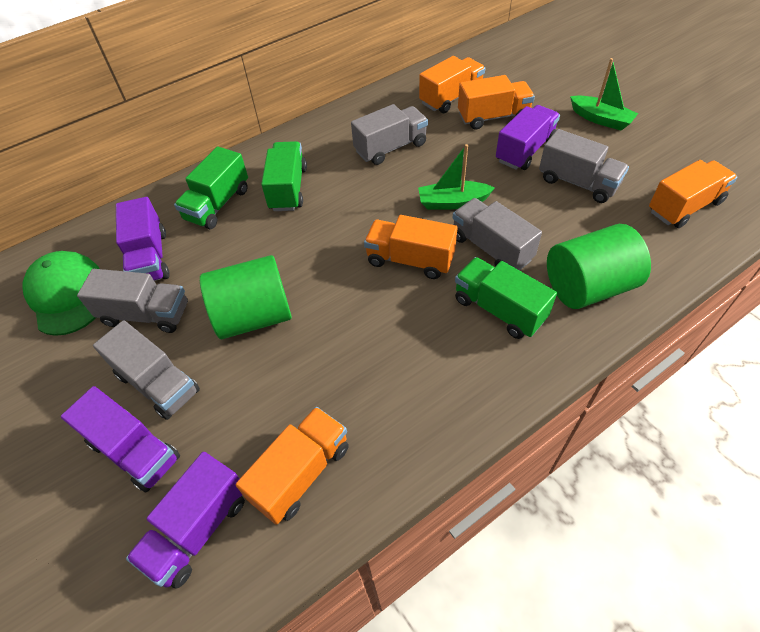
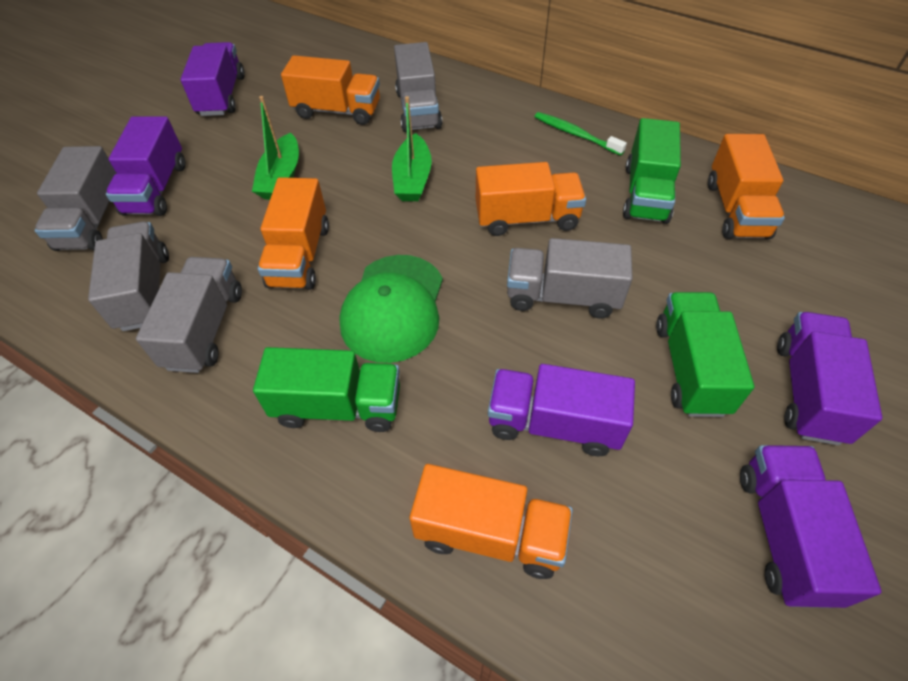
green cylinder: 2 -> 0
green toothbrush: 0 -> 1
purple truck: 4 -> 5

